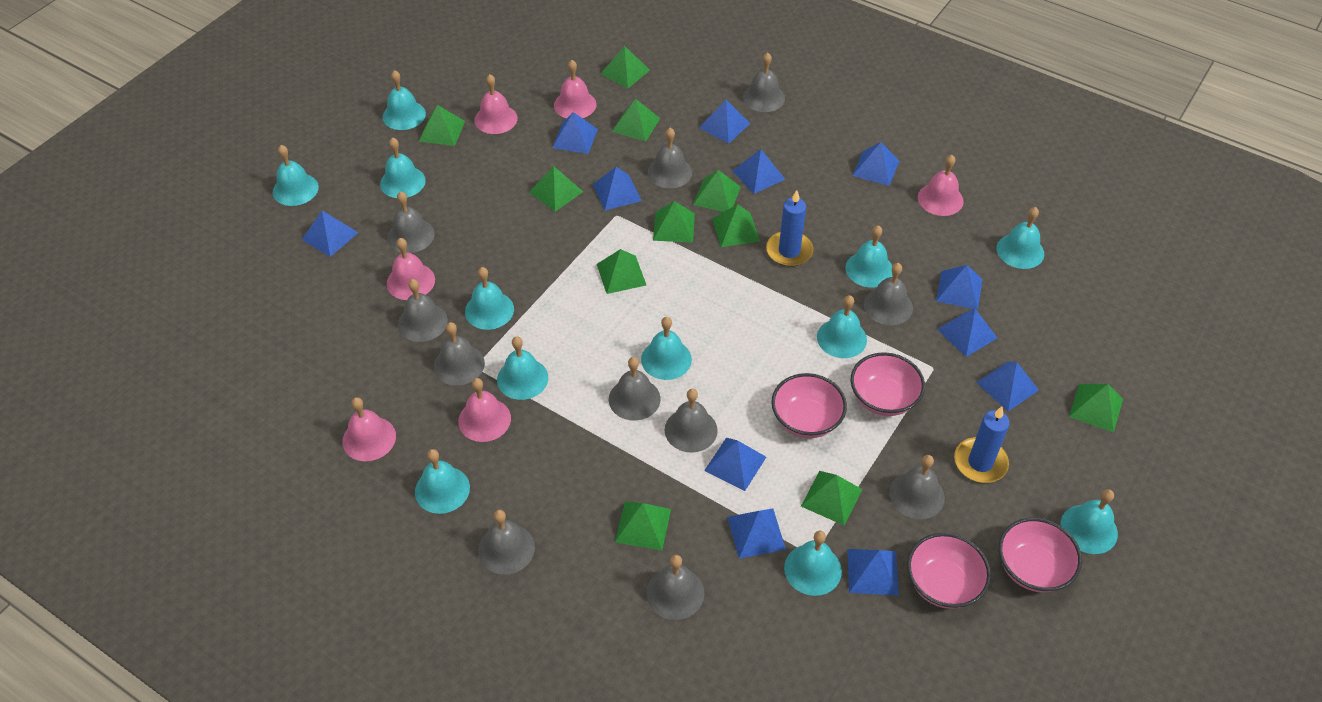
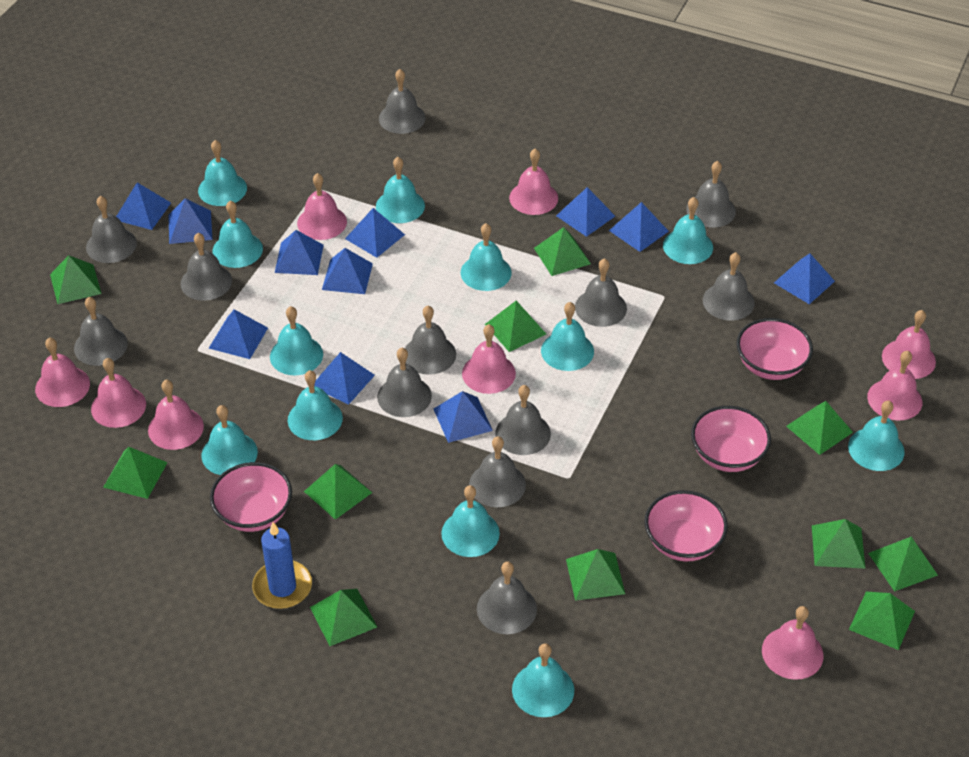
blue candle: 2 -> 1
blue pyramid: 12 -> 11
grey bell: 11 -> 12
pink bell: 6 -> 9

